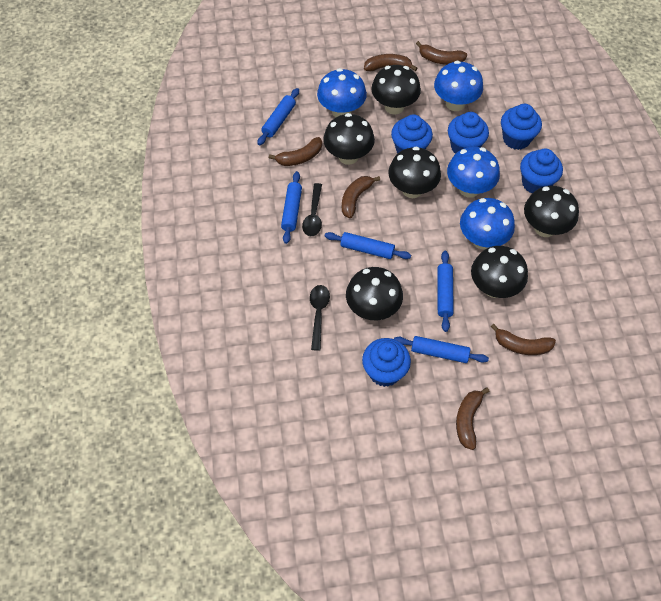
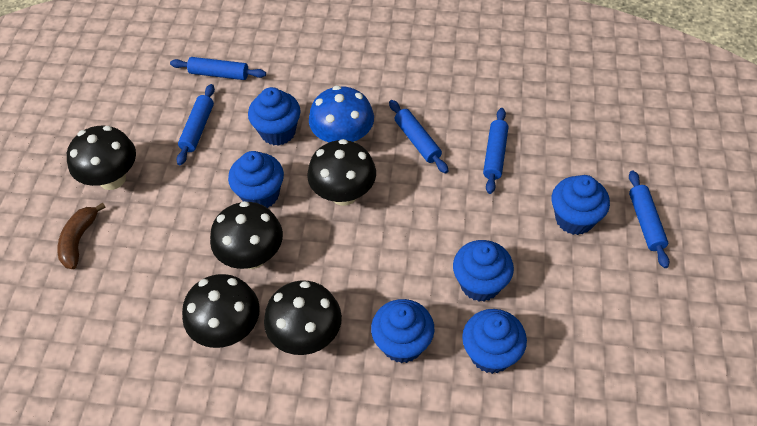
black mushroom: 6 -> 5
black spoon: 2 -> 0
blue cupcake: 5 -> 6
blue mushroom: 4 -> 1
brown banana: 6 -> 1

